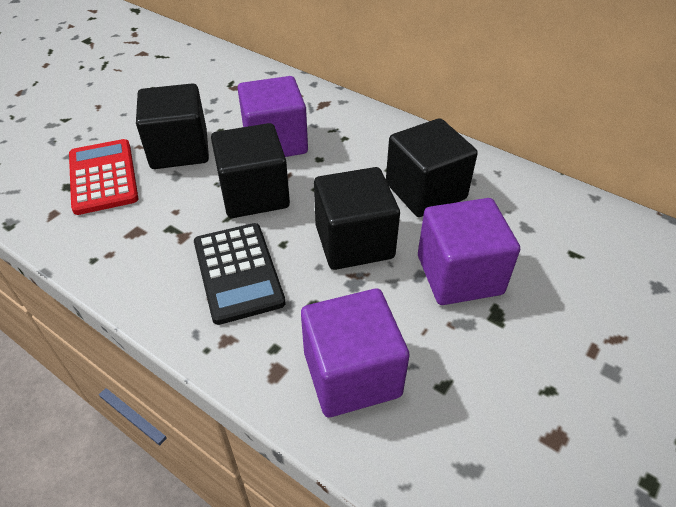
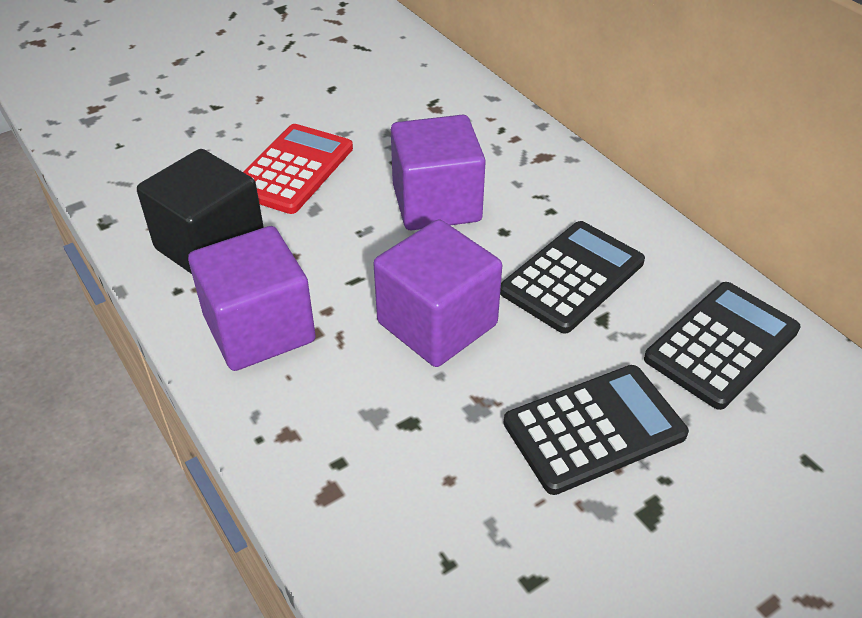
black calculator: 1 -> 3
black cube: 4 -> 1

